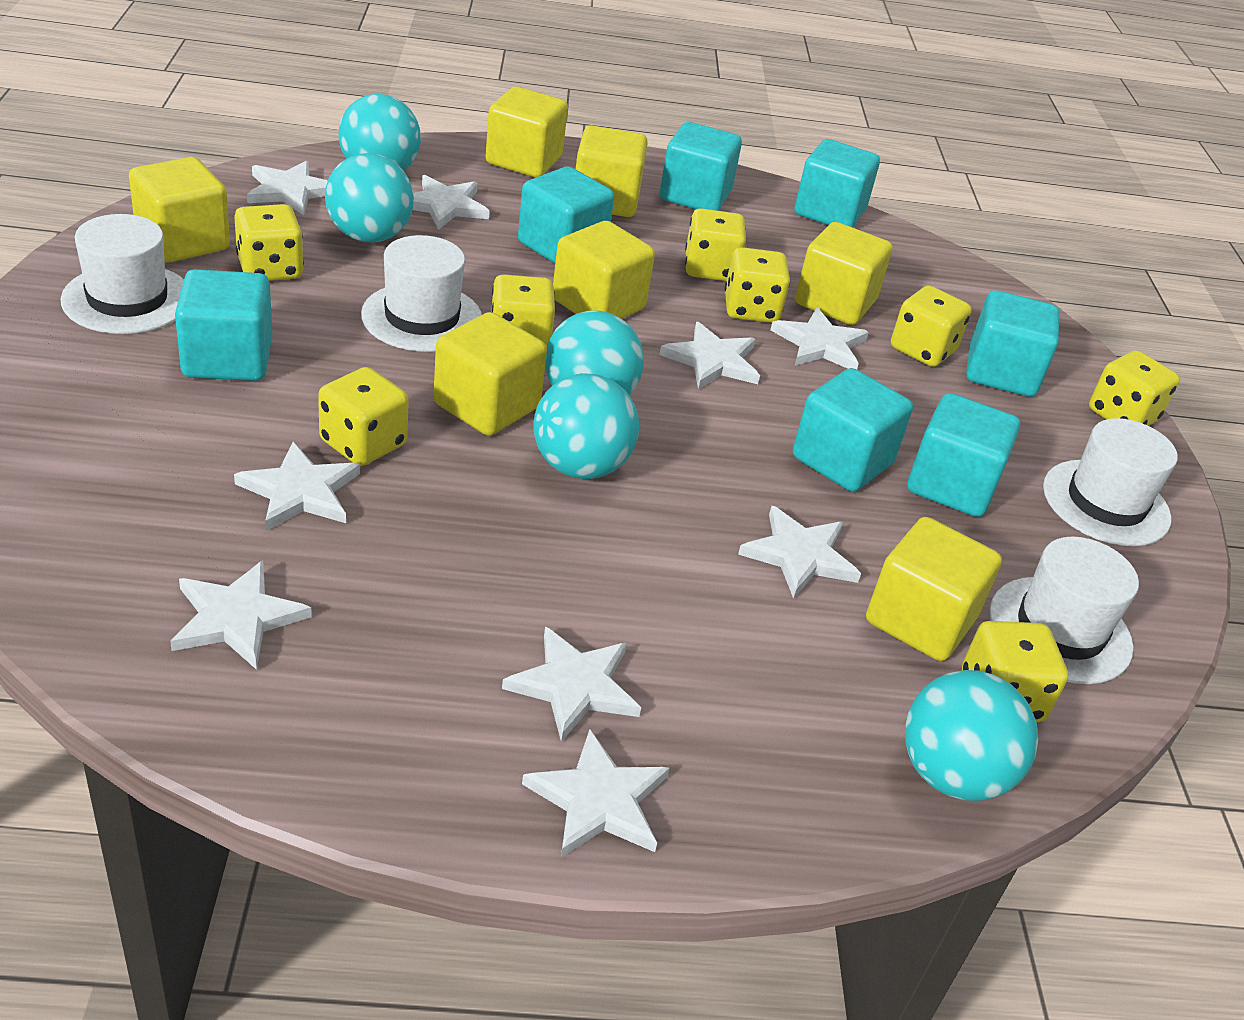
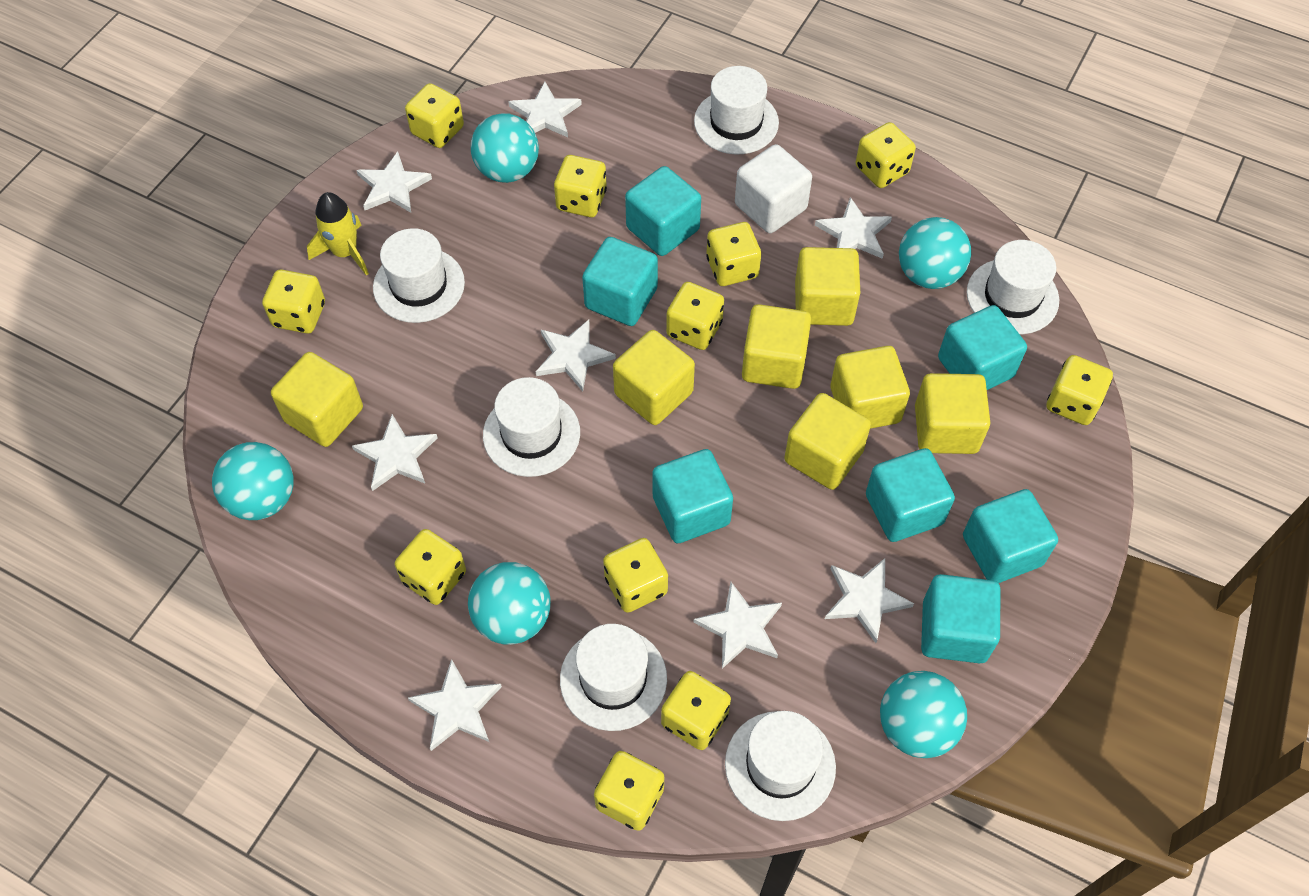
white cube: 0 -> 1
white hat: 4 -> 6
white star: 9 -> 8
yellow dice: 8 -> 11
yellow rocket: 0 -> 1

